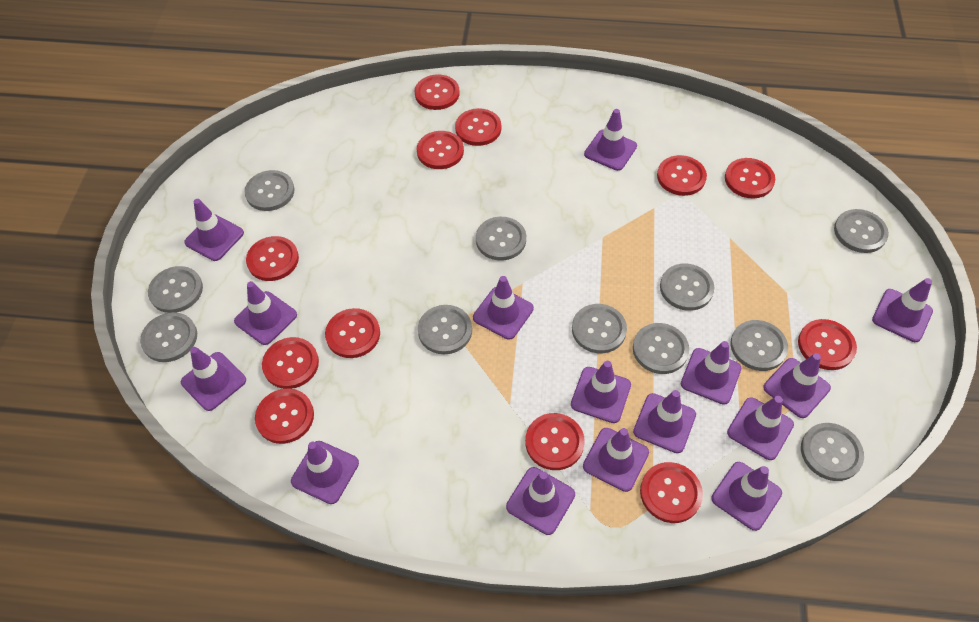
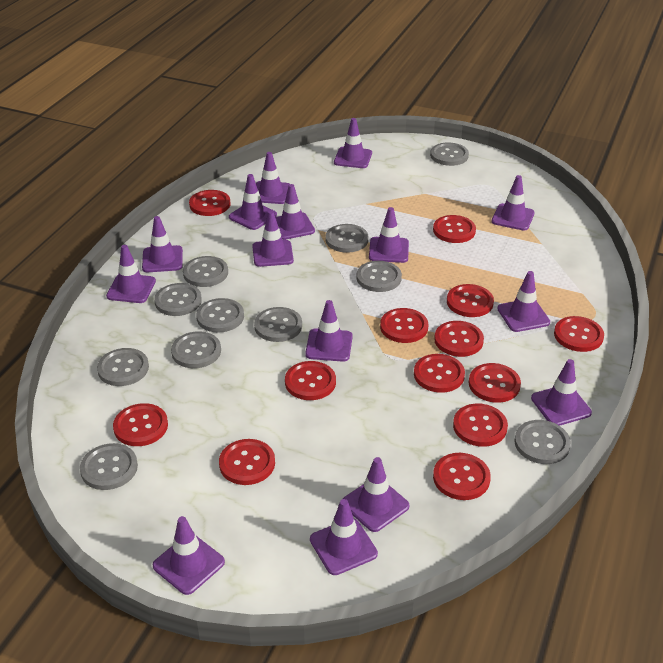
red button: 12 -> 13

